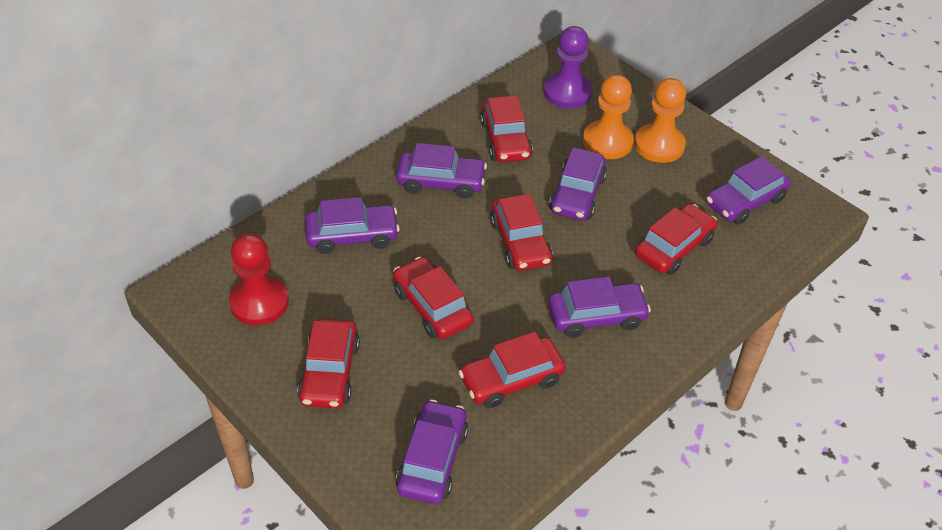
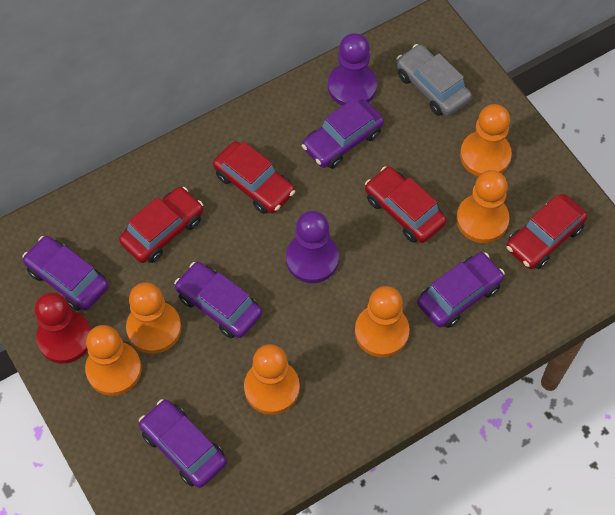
grey car: 0 -> 1
orange pawn: 2 -> 6
purple car: 6 -> 5
purple pawn: 1 -> 2
red car: 6 -> 4

